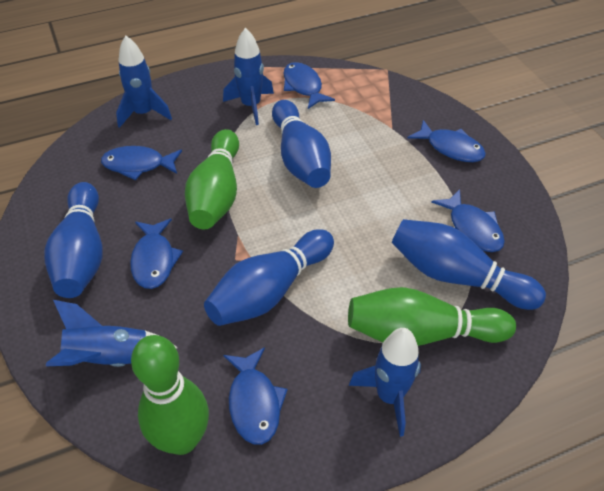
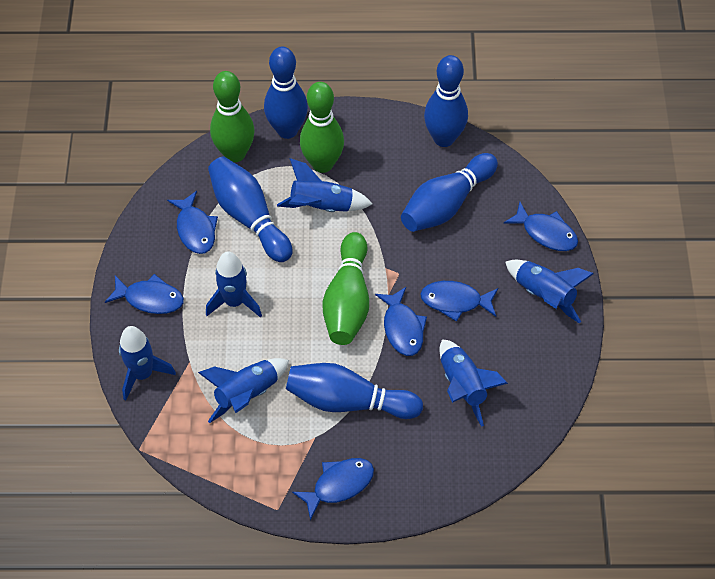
blue bowling pin: 4 -> 5
blue rocket: 4 -> 6

